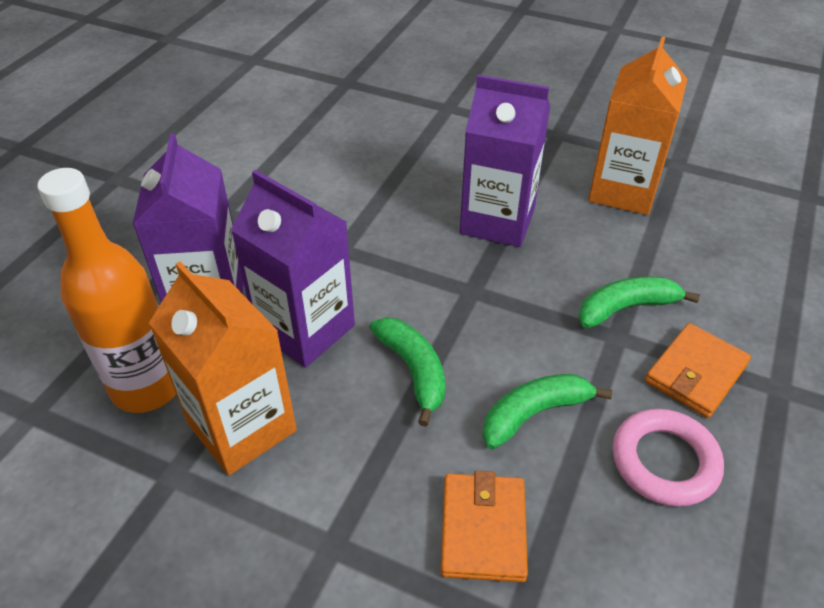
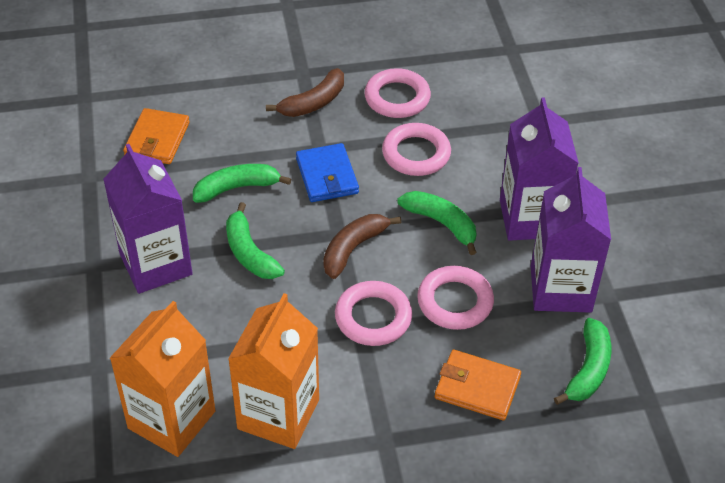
blue wallet: 0 -> 1
brown banana: 0 -> 2
green banana: 3 -> 4
orange bottle: 1 -> 0
pink ring: 1 -> 4

